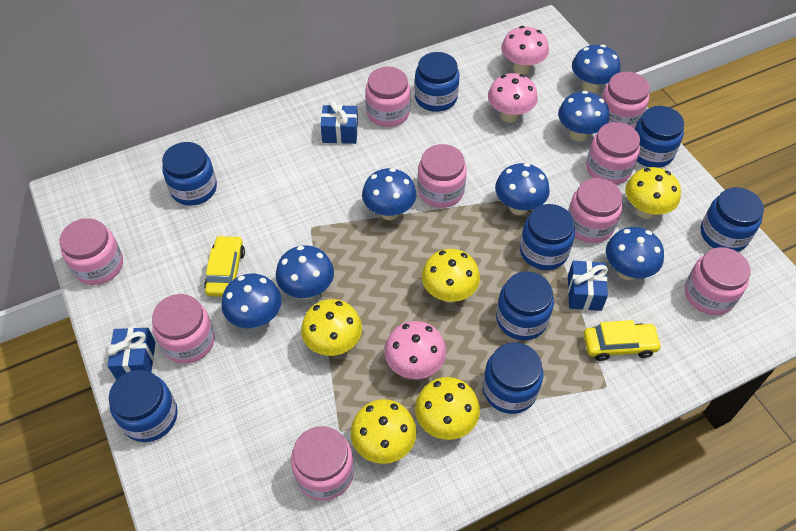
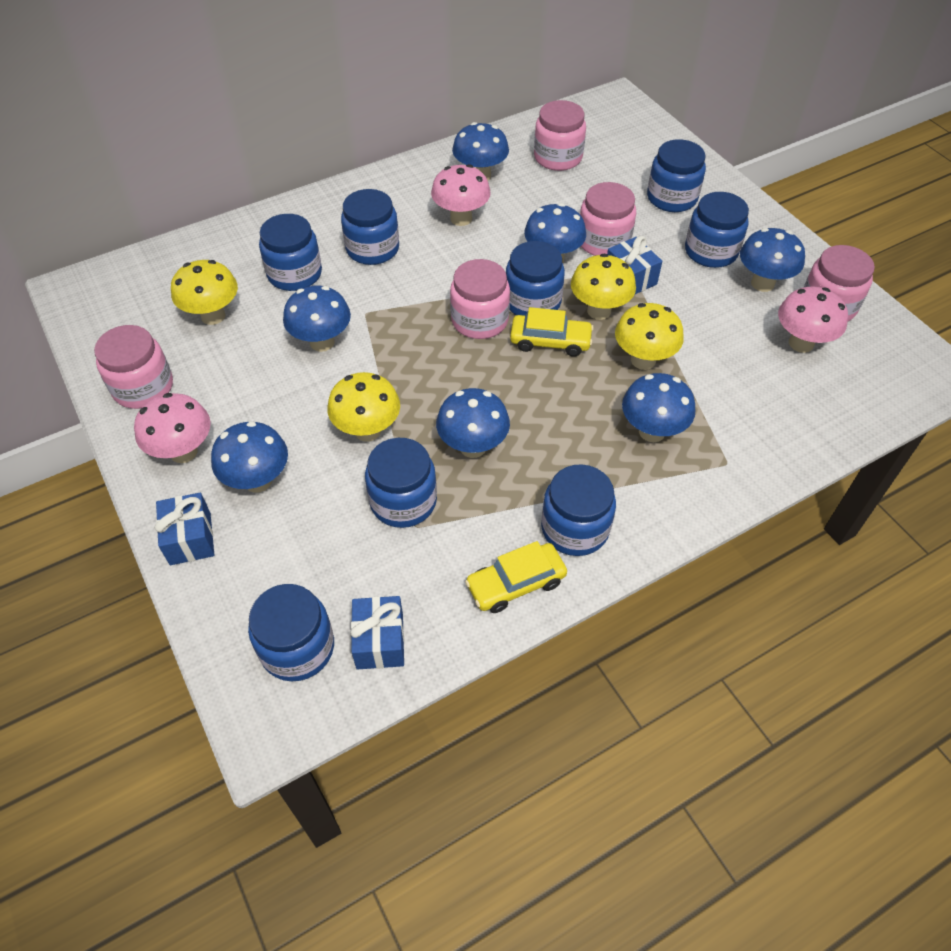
pink jar: 9 -> 5
yellow mushroom: 5 -> 4

